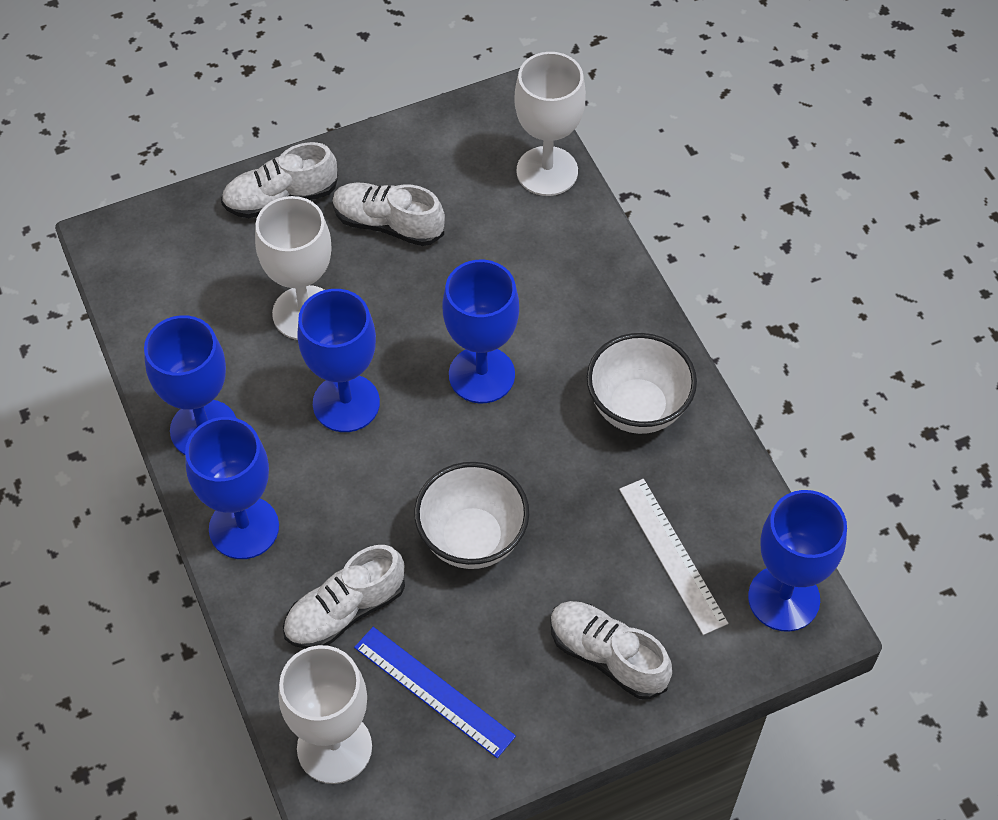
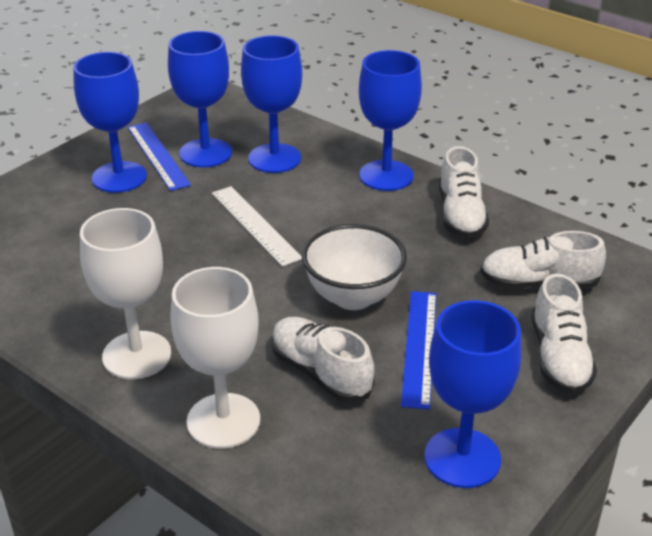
blue ruler: 1 -> 2
white bowl: 2 -> 1
white goblet: 3 -> 2

